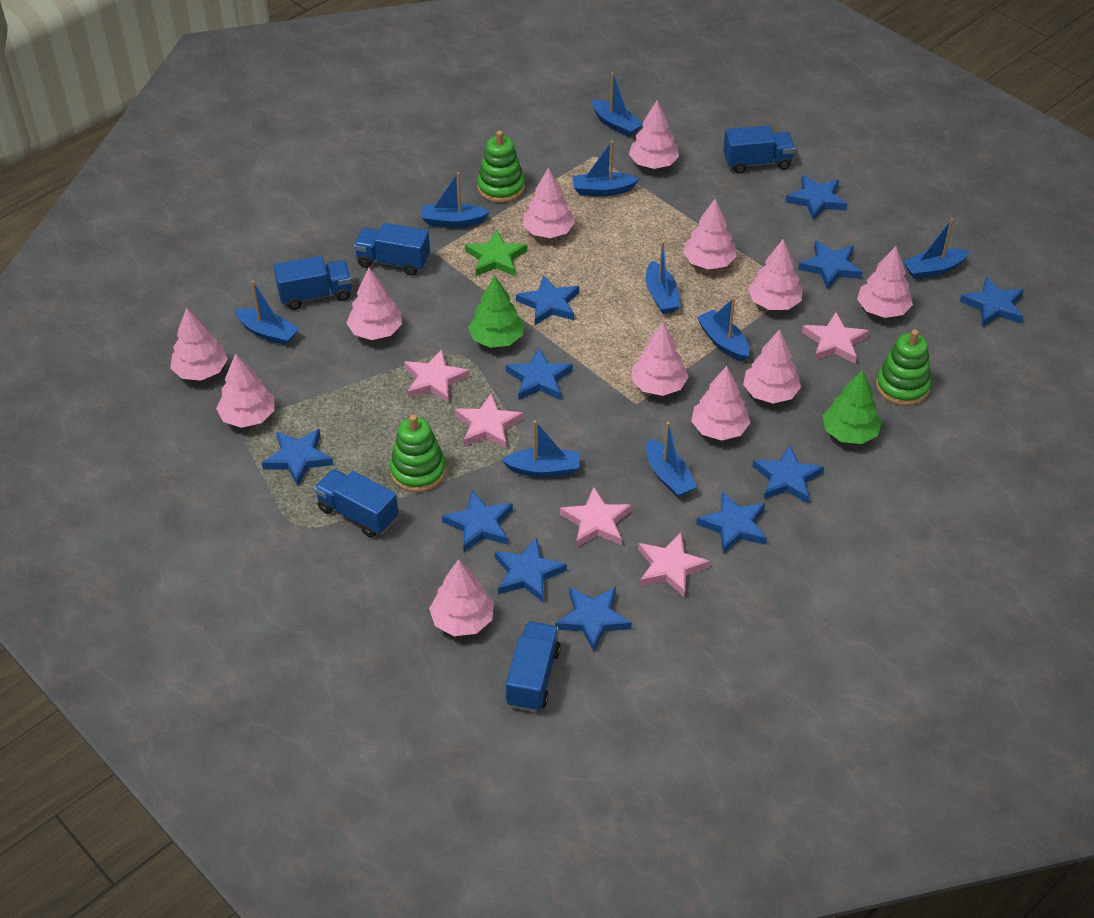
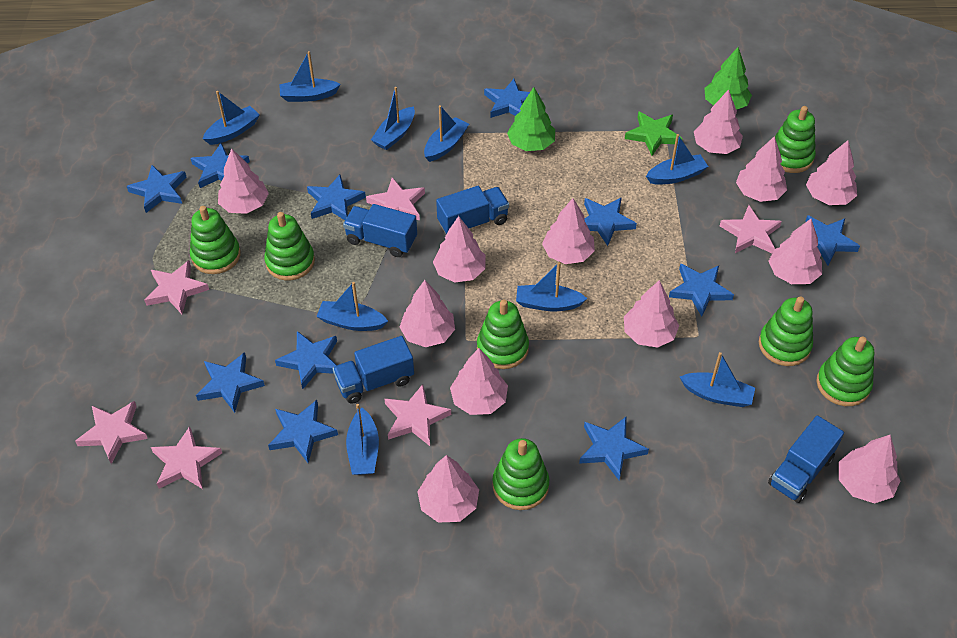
blue truck: 5 -> 4
green stacking toy: 3 -> 7
pink star: 5 -> 6

